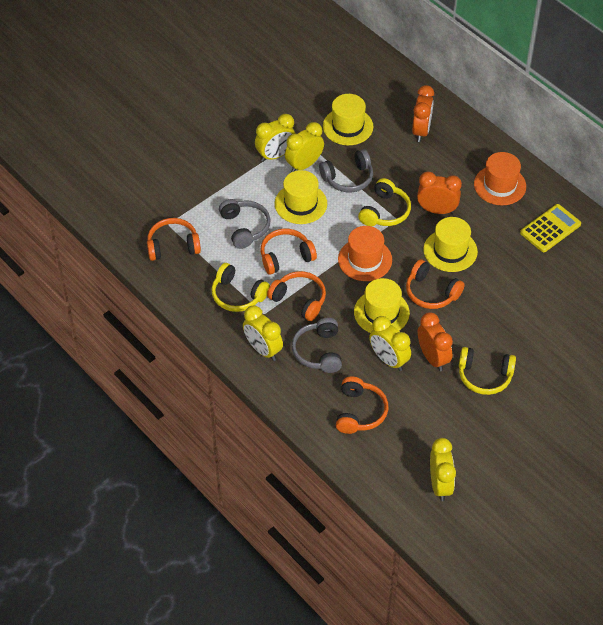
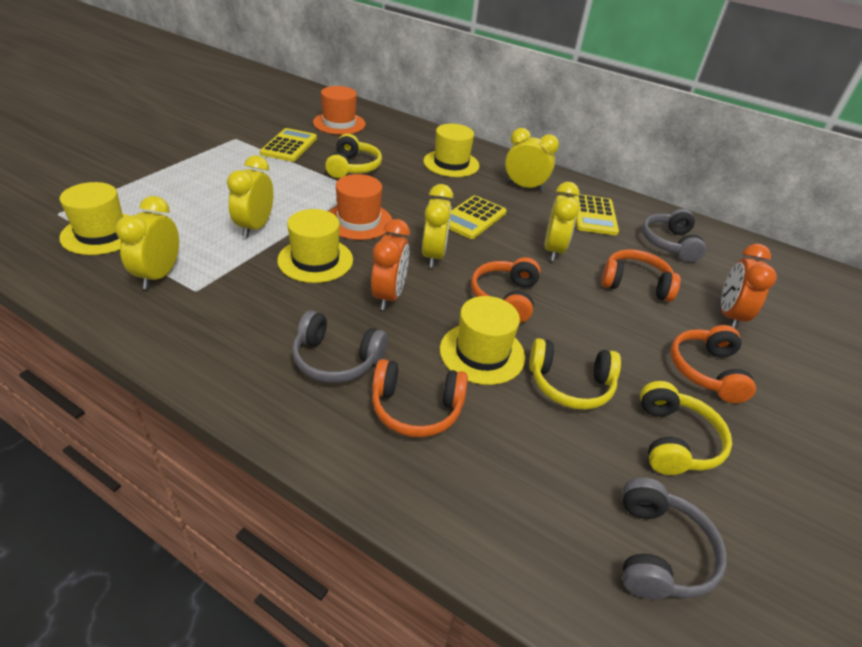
orange clock: 3 -> 2
orange headphones: 5 -> 4
yellow calculator: 1 -> 3

